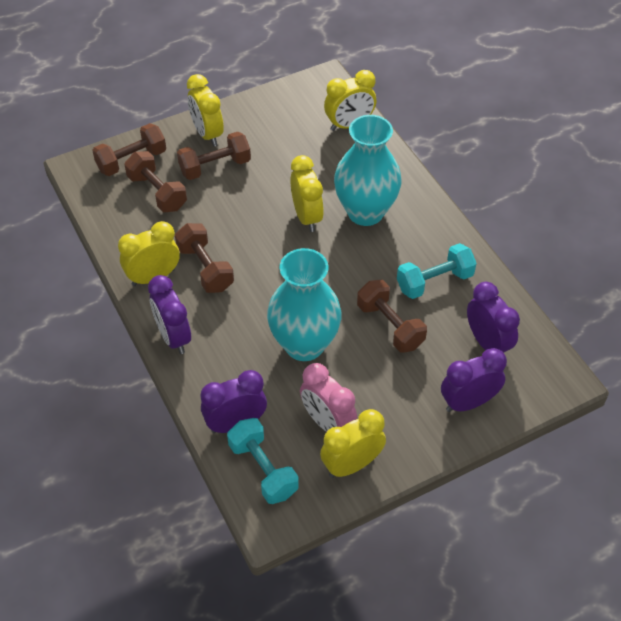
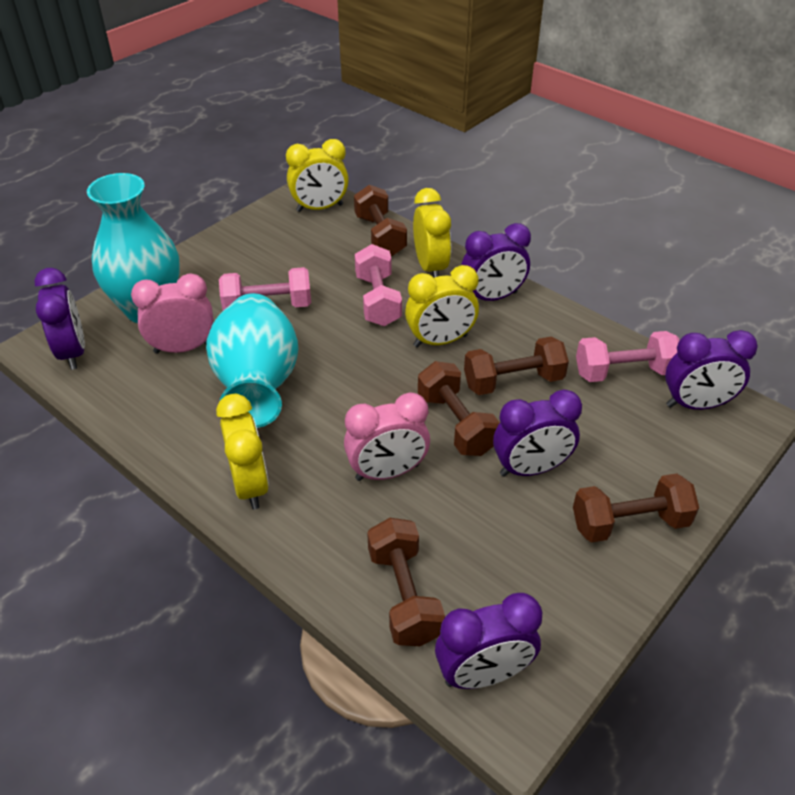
pink clock: 1 -> 2
pink dumbbell: 0 -> 3
purple clock: 4 -> 5
turquoise dumbbell: 2 -> 0
yellow clock: 5 -> 4

